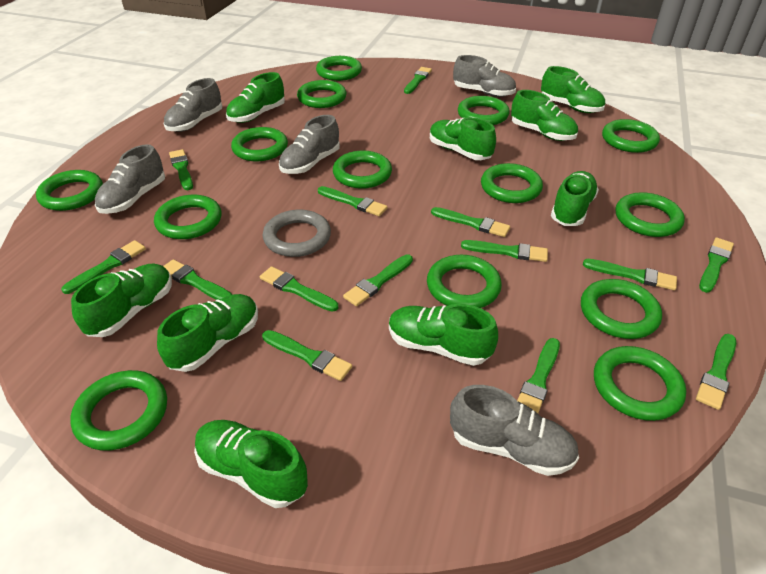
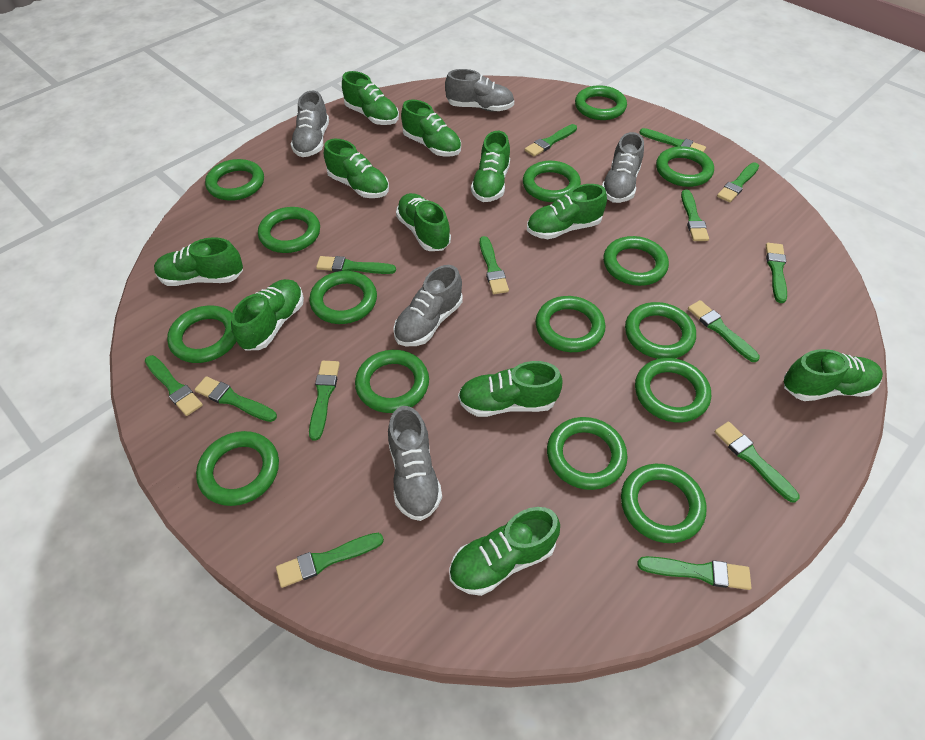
green ring: 14 -> 15
green shoe: 9 -> 11
grey ring: 1 -> 0

